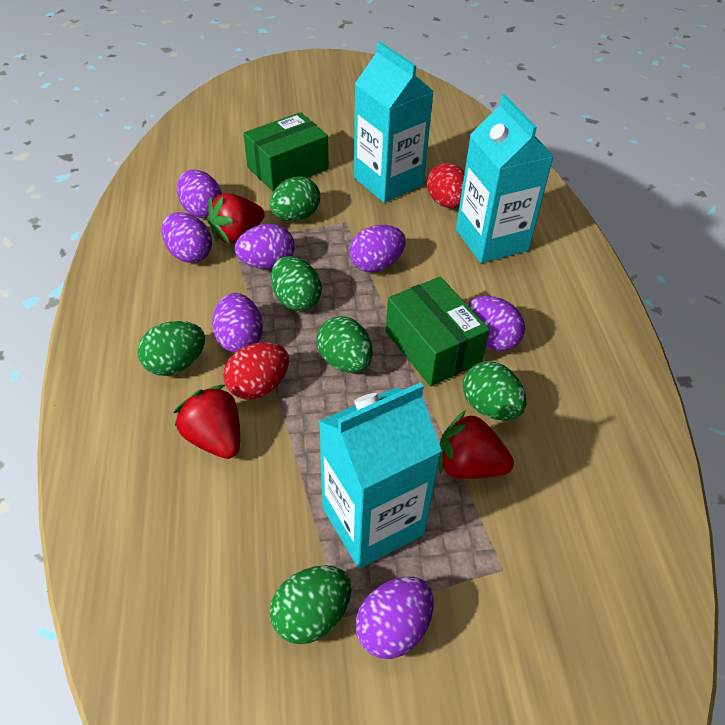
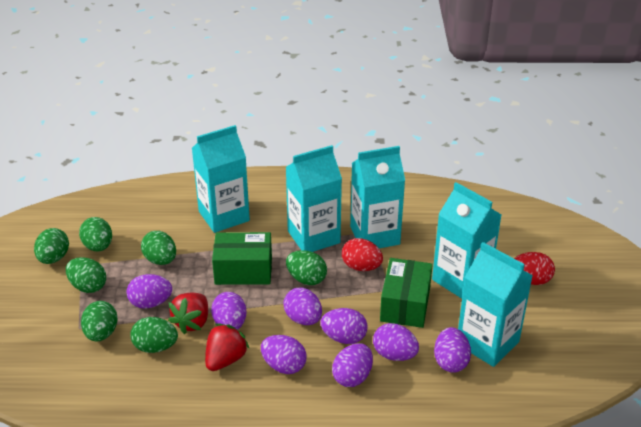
green egg: 6 -> 7
purple egg: 7 -> 8
red strawberry: 3 -> 2
turquoise carton: 3 -> 5

